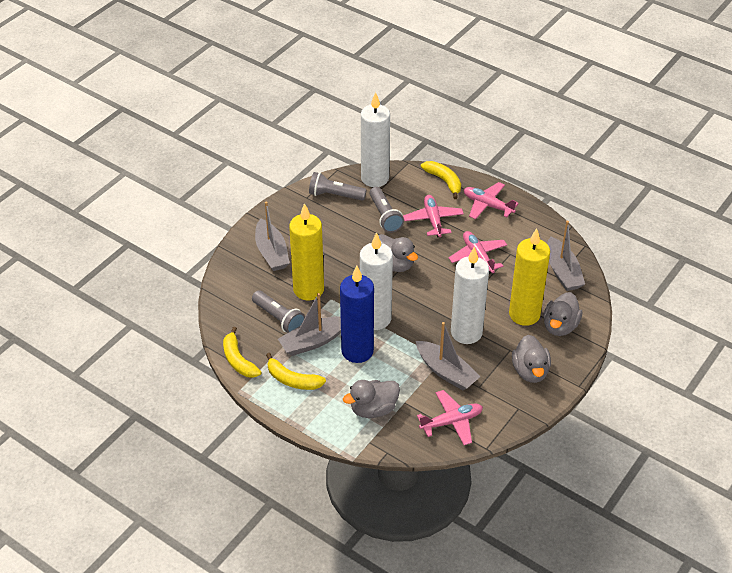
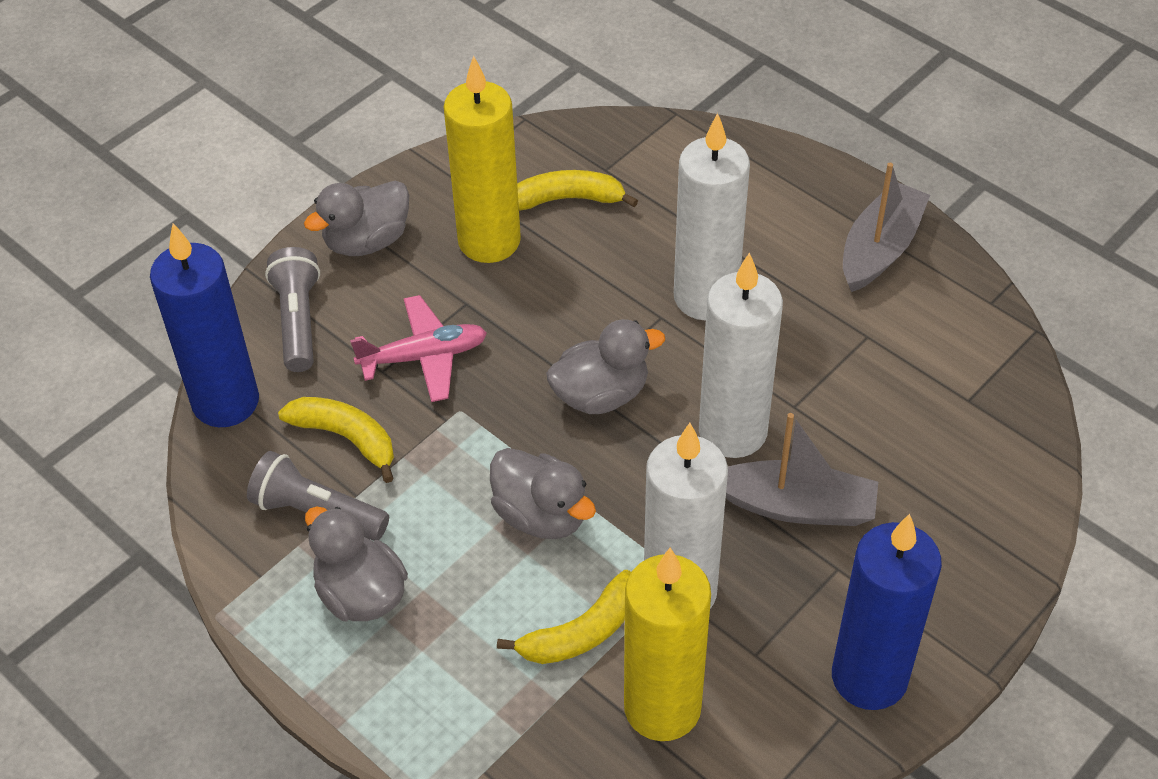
blue candle: 1 -> 2
grey boat: 4 -> 2
grey flashlight: 3 -> 2
pink plane: 4 -> 1

